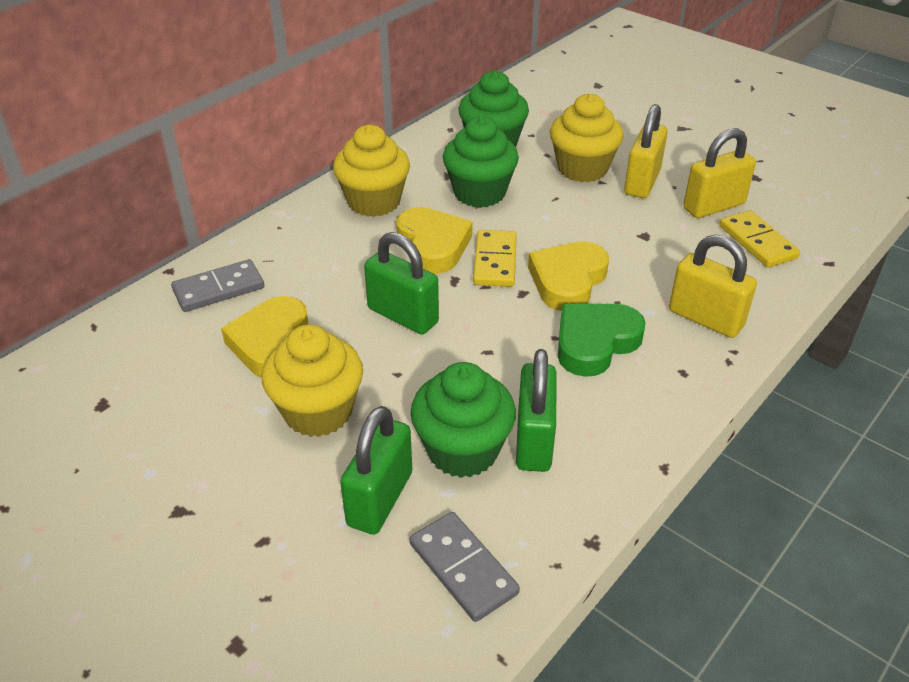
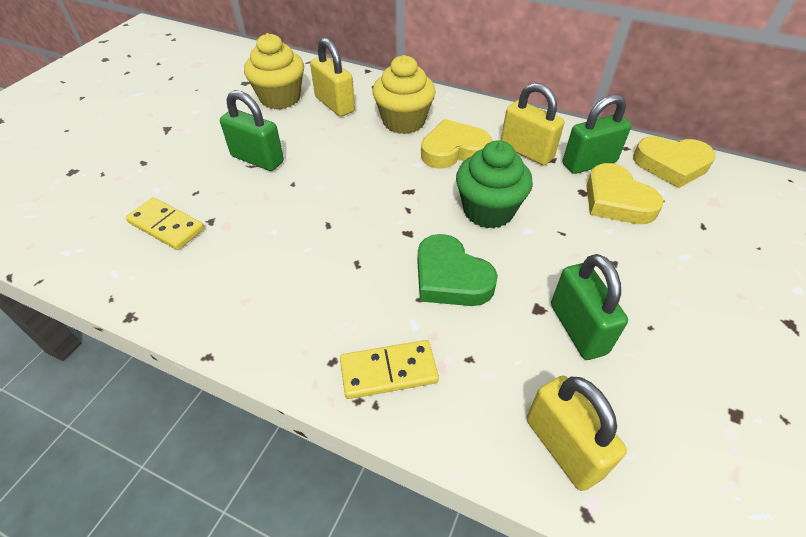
green cupcake: 3 -> 1
grey domino: 2 -> 0
yellow cupcake: 3 -> 2

